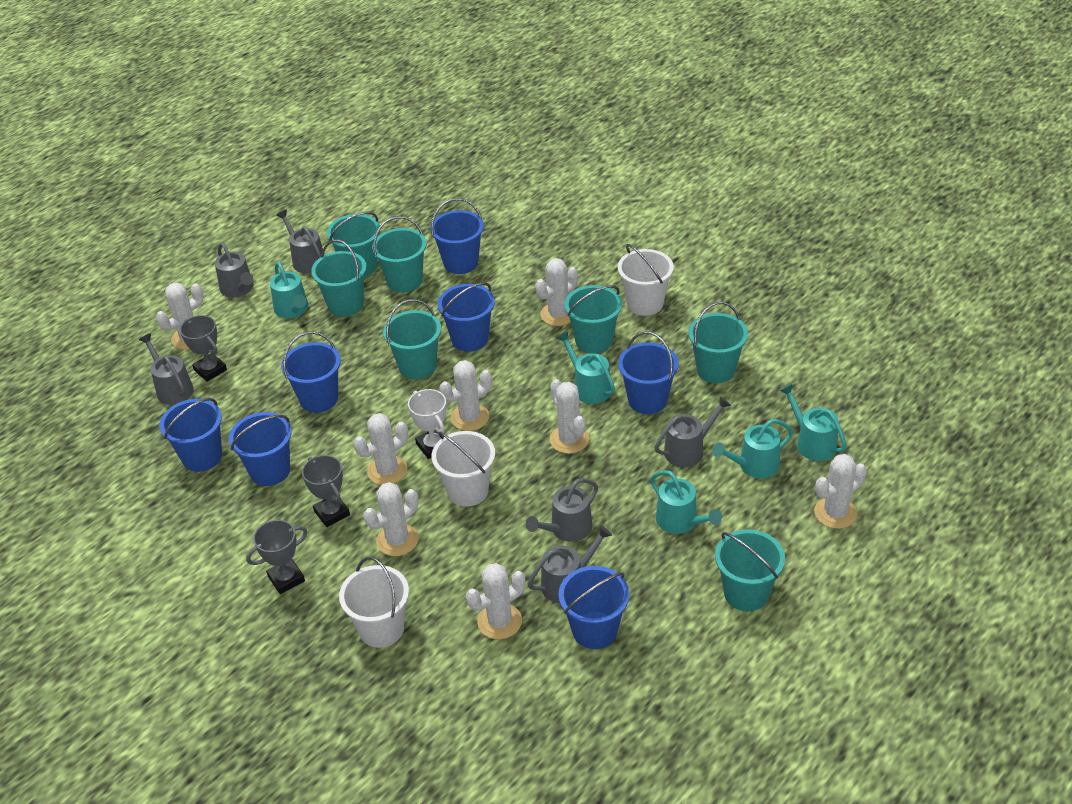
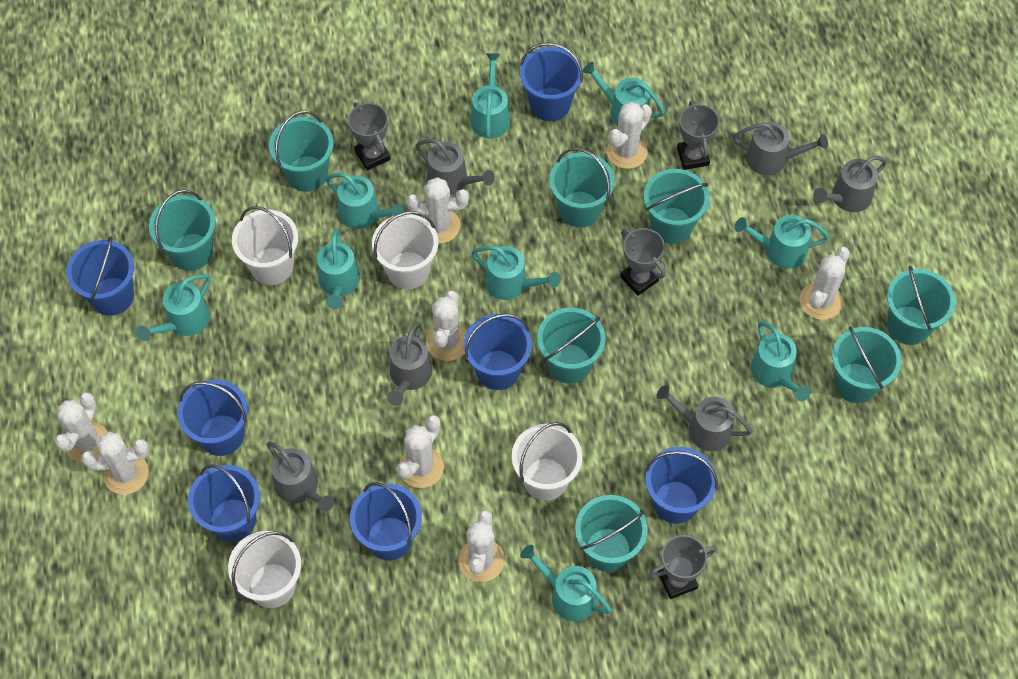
grey trophy: 3 -> 4
turquoise bucket: 7 -> 8
turquoise watering can: 5 -> 9
white bucket: 3 -> 4
white trophy: 1 -> 0

